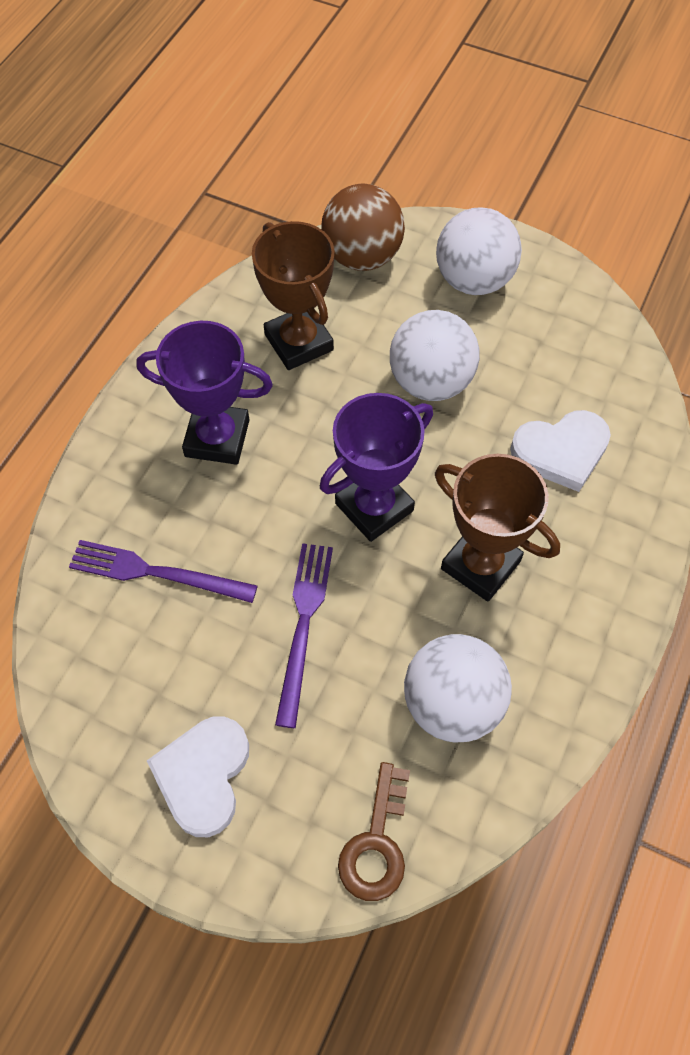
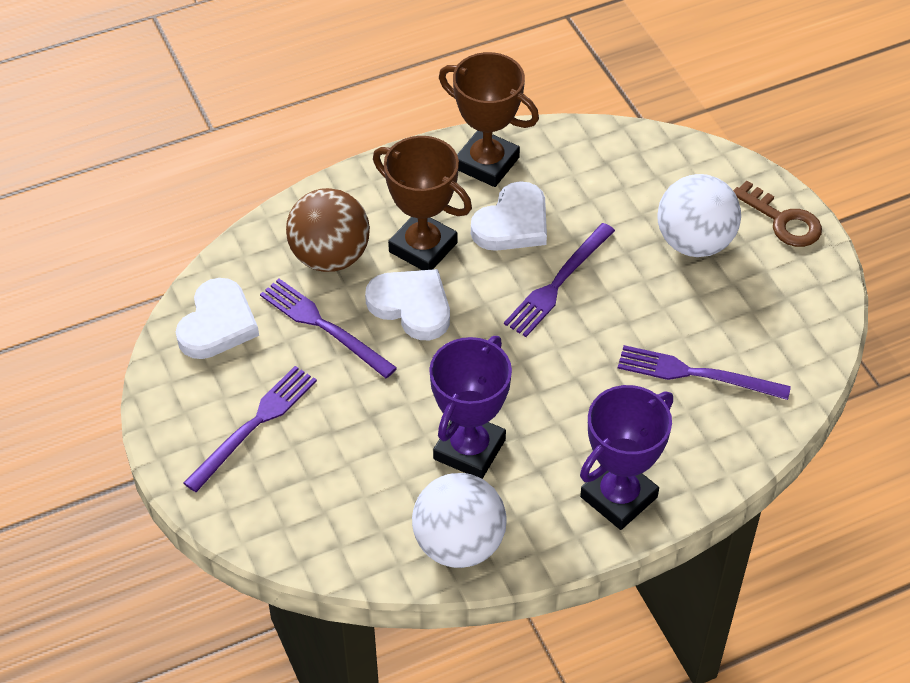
purple fork: 2 -> 4
white ball: 3 -> 2
white heart: 2 -> 3

